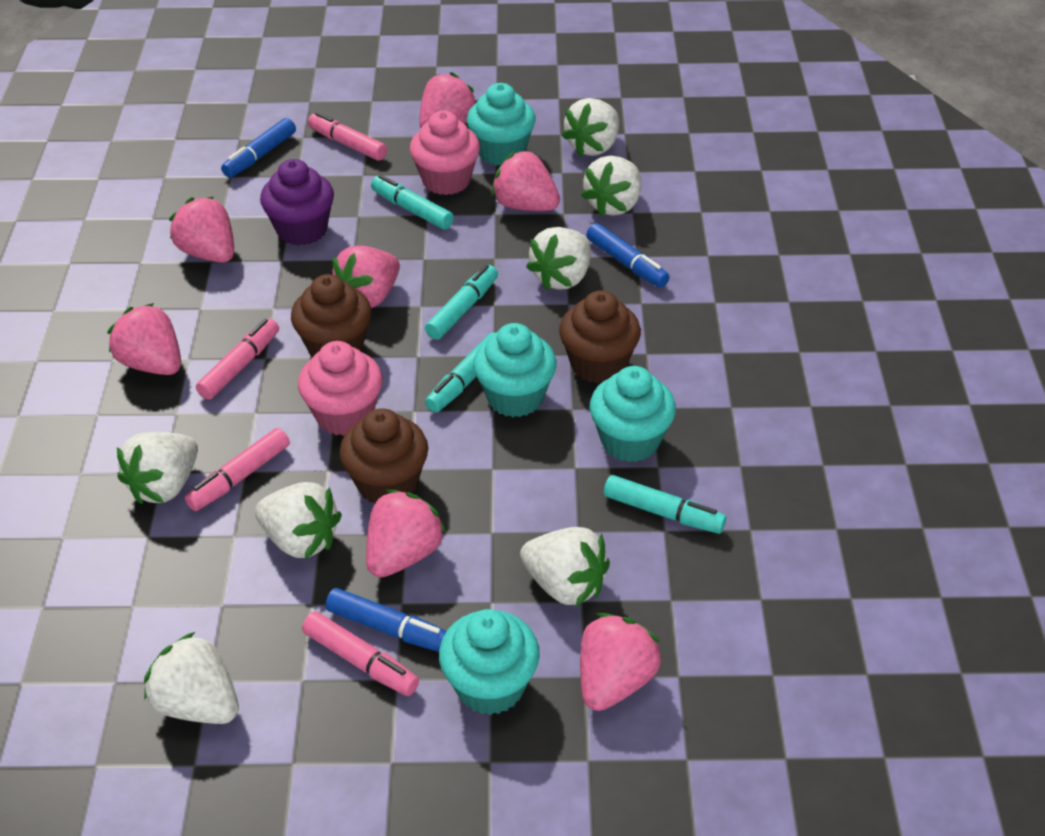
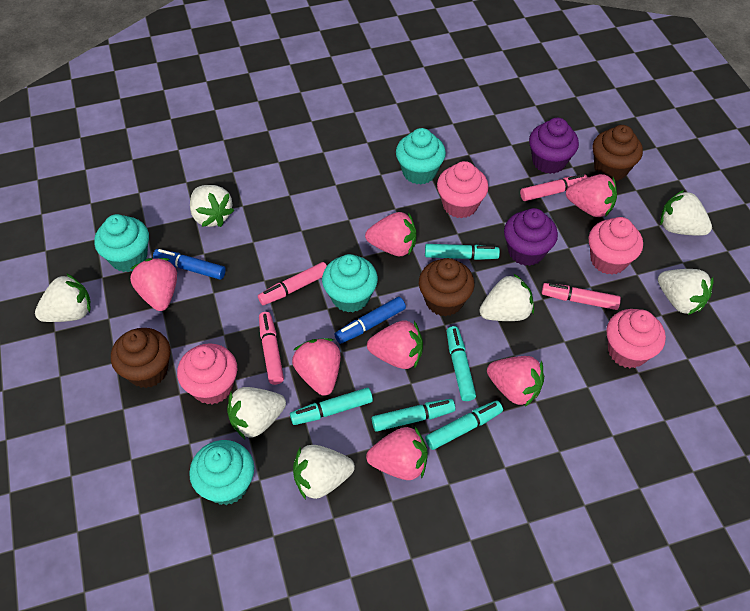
blue marker: 3 -> 2
pink cupcake: 2 -> 4
purple cupcake: 1 -> 2
turquoise marker: 4 -> 5

